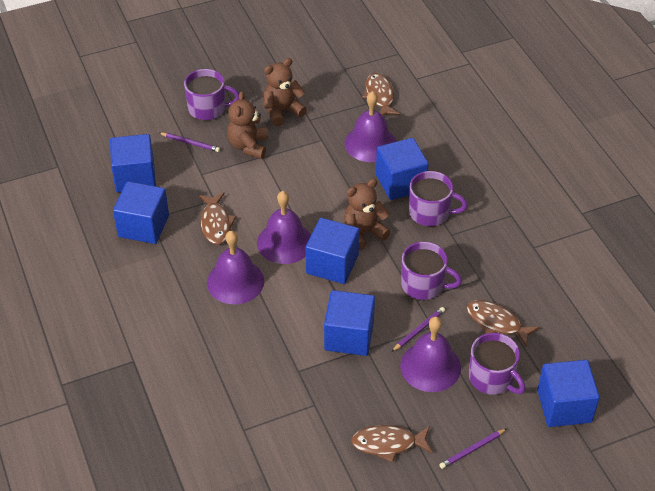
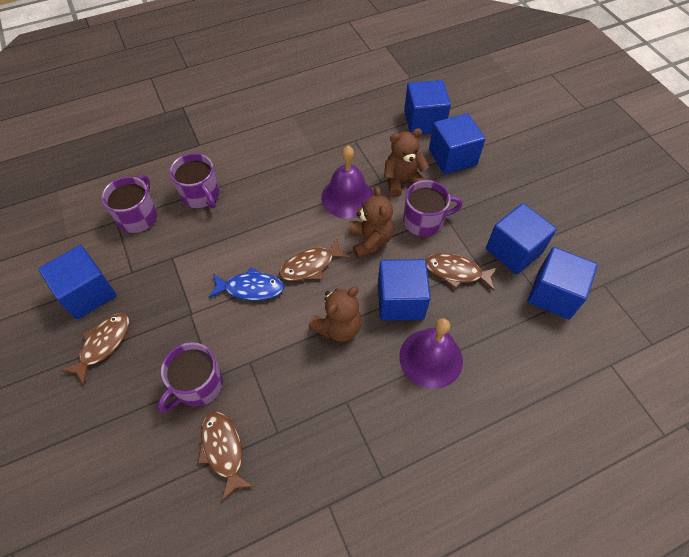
blue fish: 0 -> 1
purple bell: 4 -> 2
purple pencil: 3 -> 0

